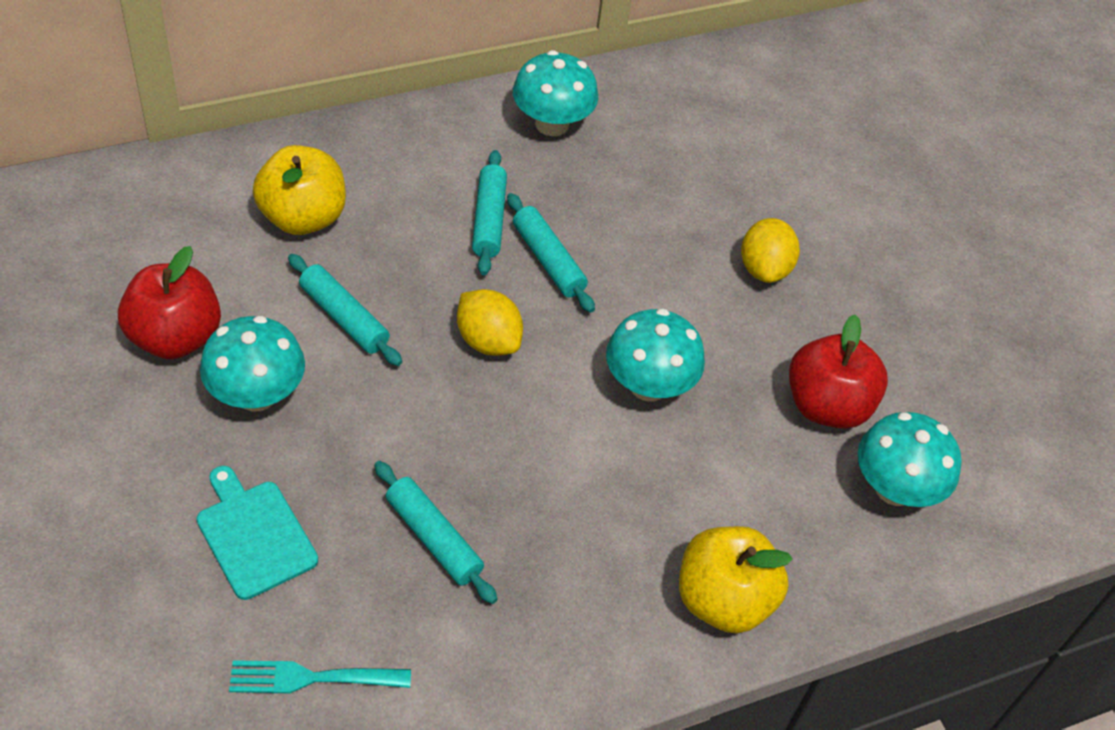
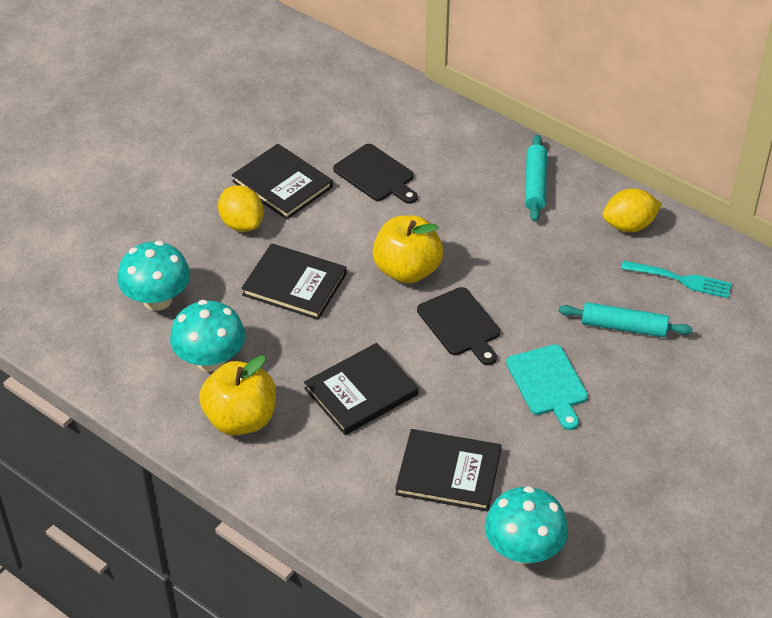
black book: 0 -> 4
black cutting board: 0 -> 2
red apple: 2 -> 0
turquoise mushroom: 4 -> 3
turquoise rolling pin: 4 -> 2

